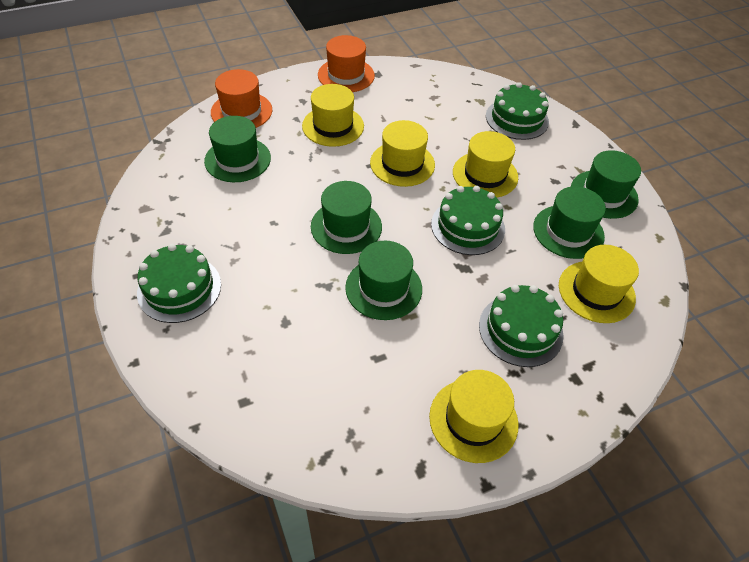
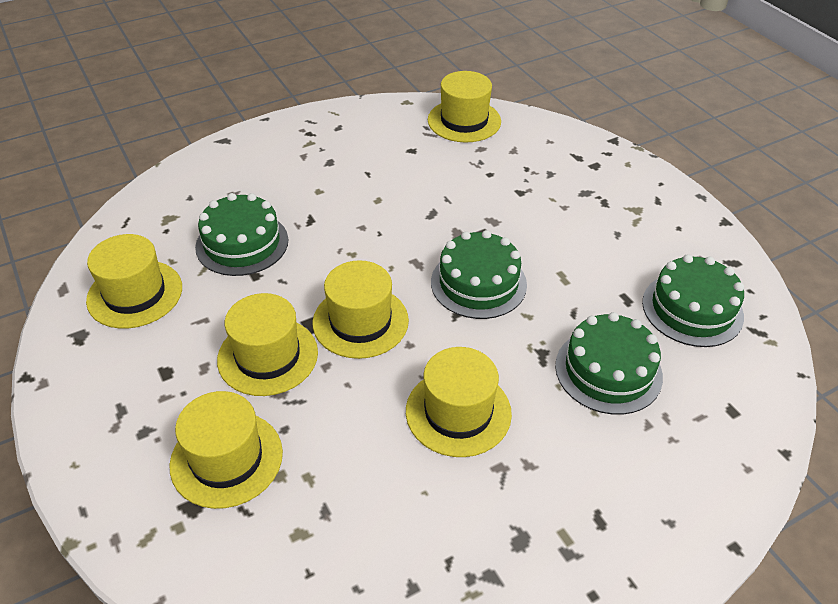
green hat: 5 -> 0
orange hat: 2 -> 0
yellow hat: 5 -> 6

